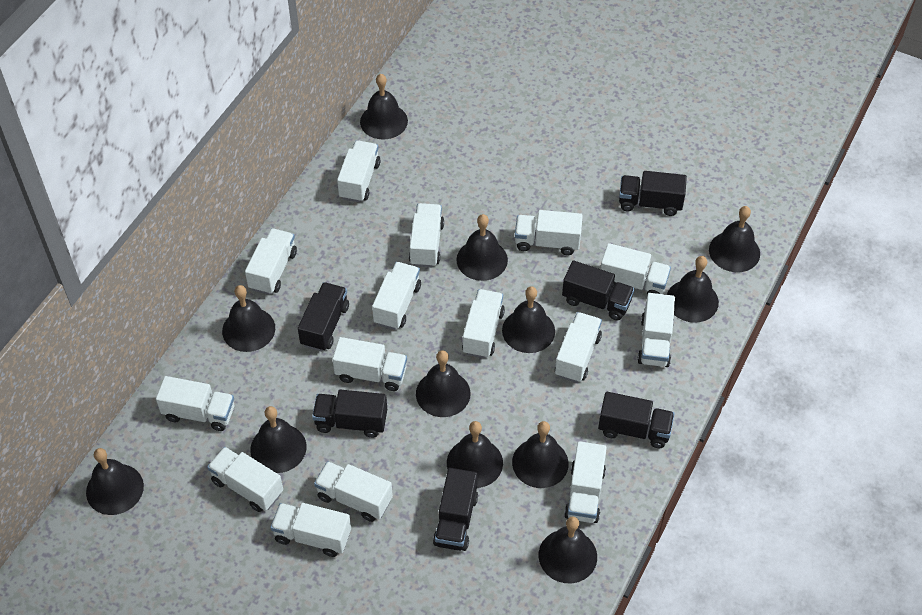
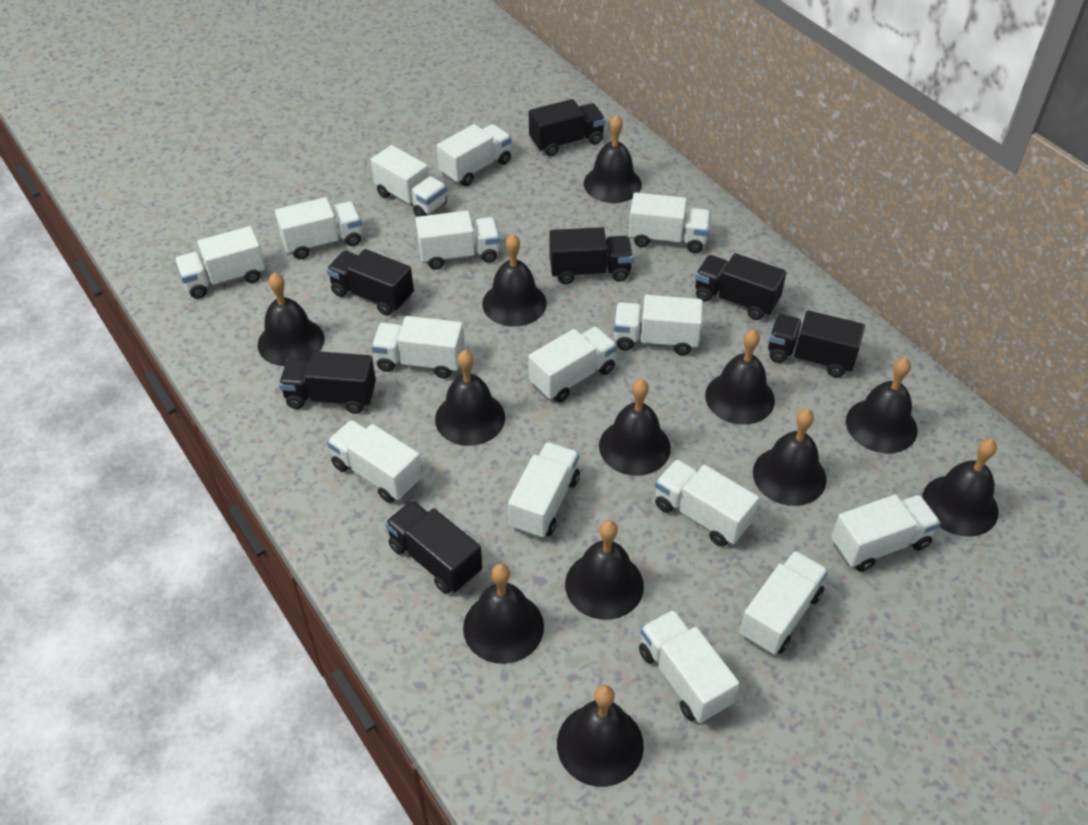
black truck: 6 -> 7

